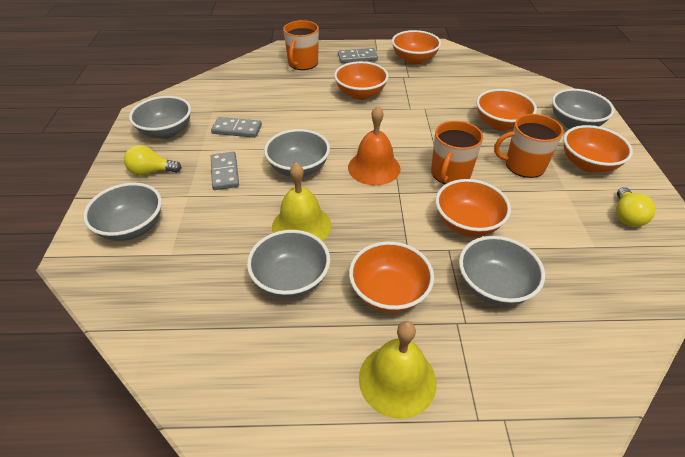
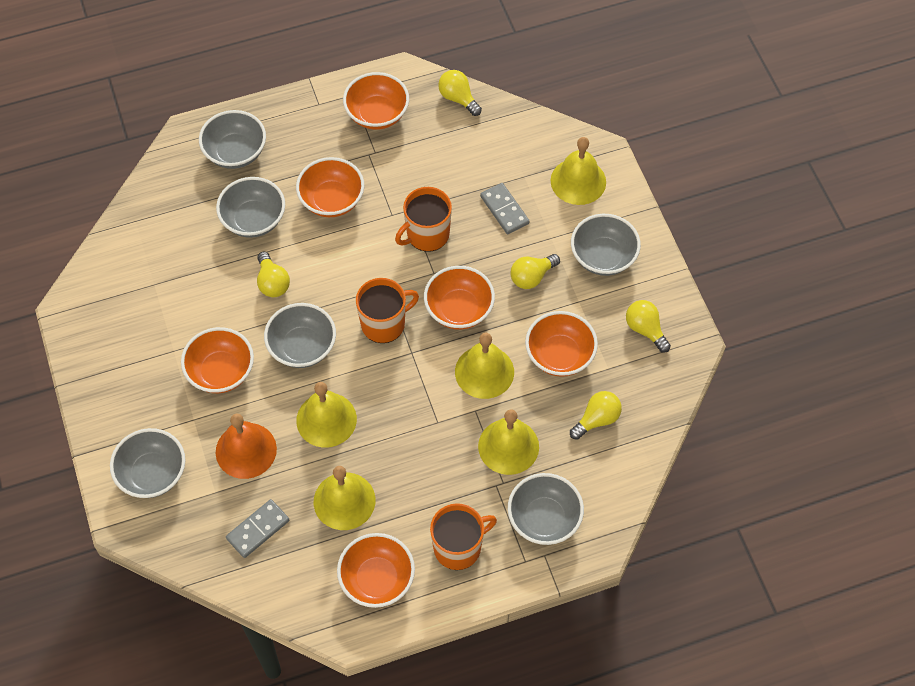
grey domino: 3 -> 2
yellow bell: 2 -> 5
yellow light bulb: 2 -> 5

